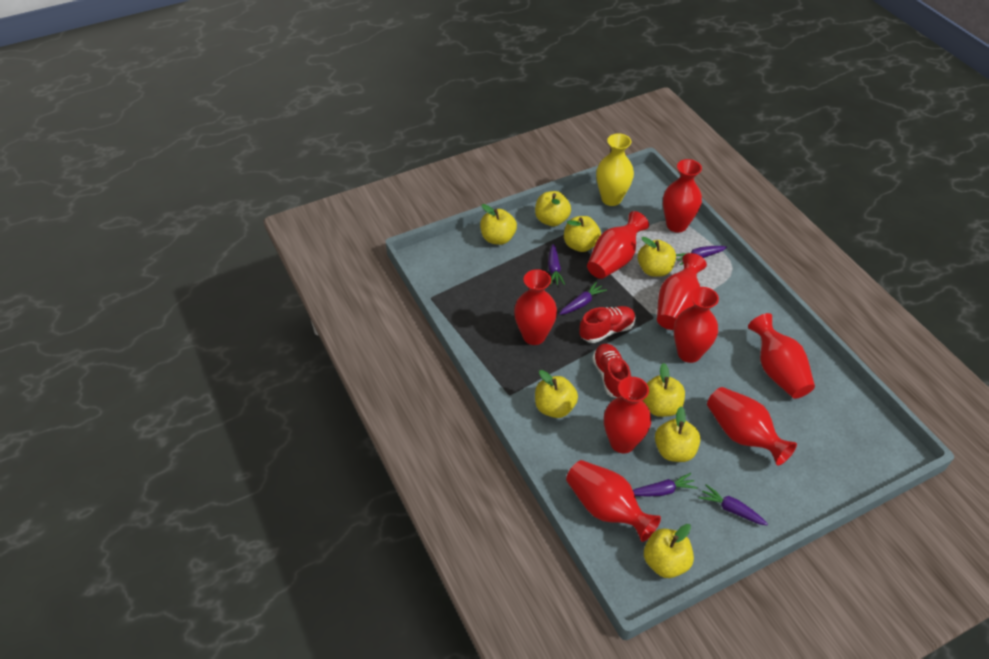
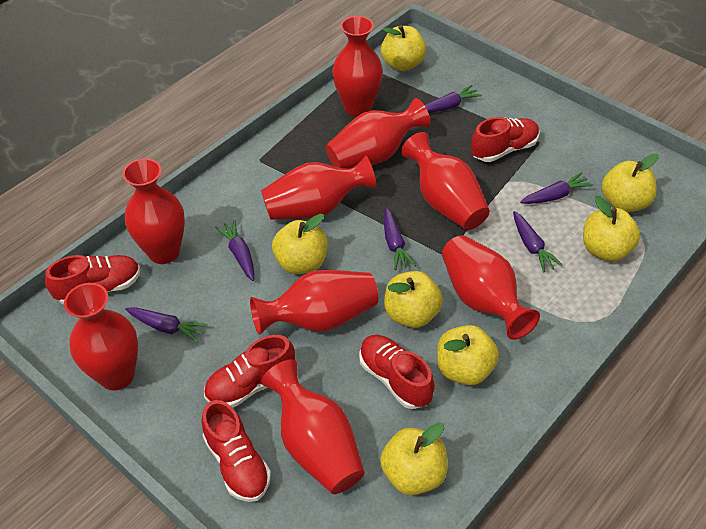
purple carrot: 5 -> 6
red shoe: 2 -> 5
yellow apple: 8 -> 7
yellow vase: 1 -> 0

